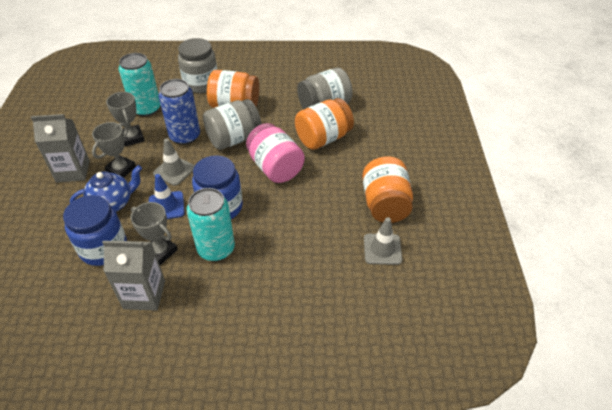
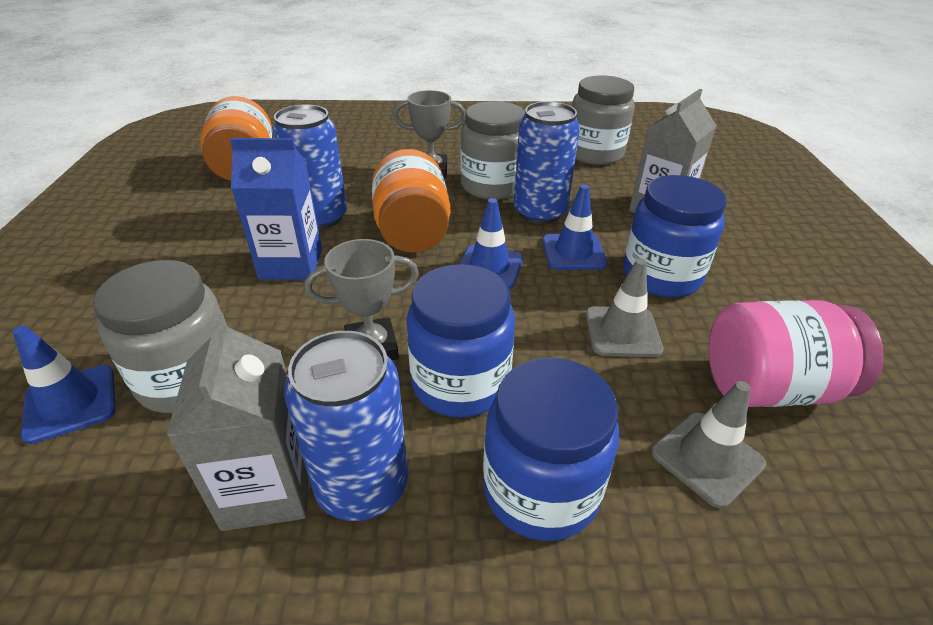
blue can: 1 -> 3
blue carton: 0 -> 1
blue jar: 2 -> 3
blue teapot: 1 -> 0
blue traffic cone: 1 -> 3
grey trophy: 3 -> 2
orange jar: 3 -> 2
turquoise can: 2 -> 0

